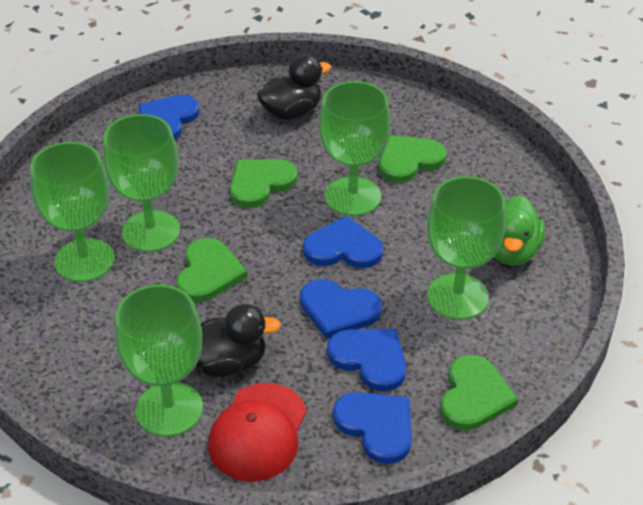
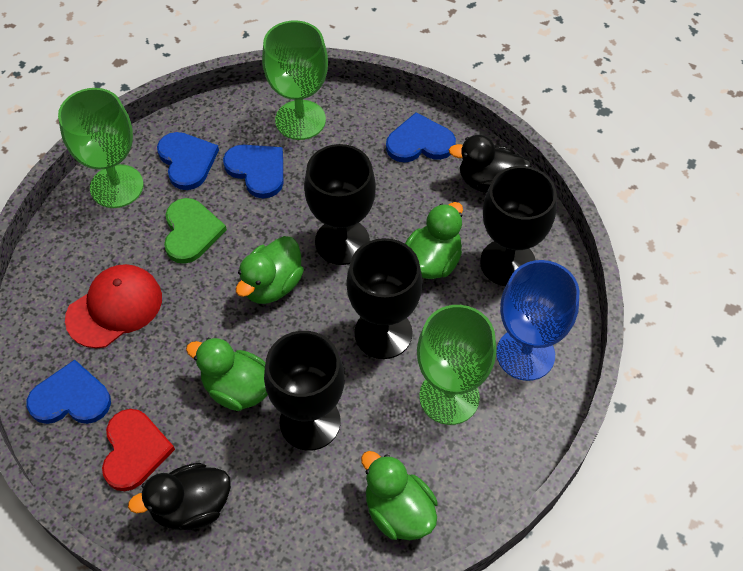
black goblet: 0 -> 4
blue goblet: 0 -> 1
blue heart: 5 -> 4
green duck: 1 -> 4
green goblet: 5 -> 3
green heart: 4 -> 1
red heart: 0 -> 1

